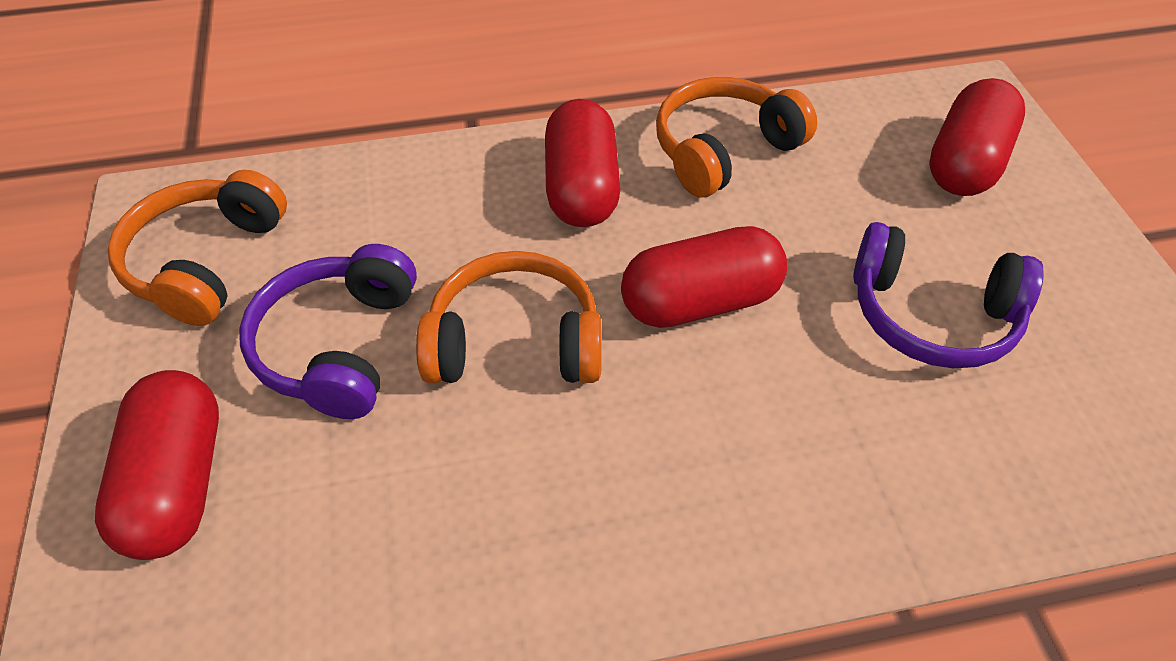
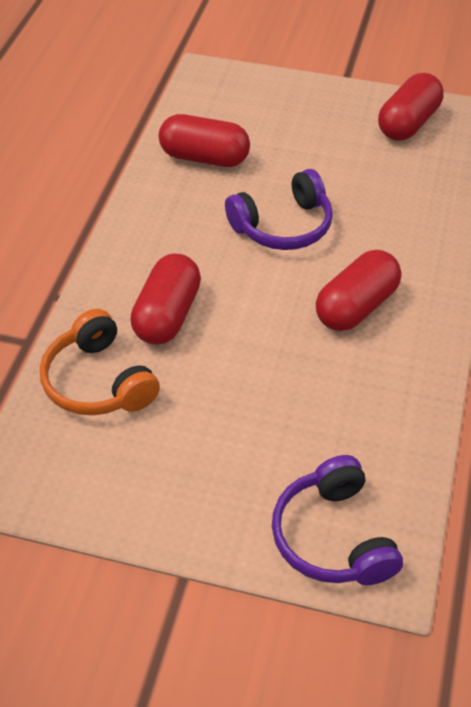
orange headphones: 3 -> 1

